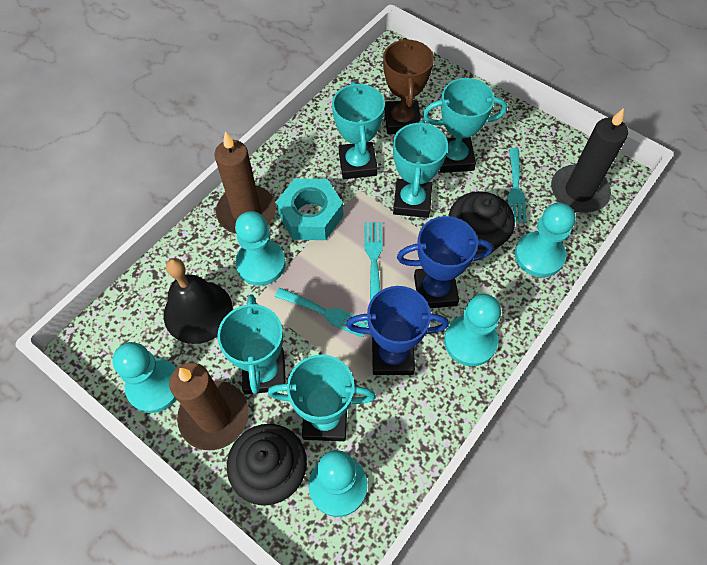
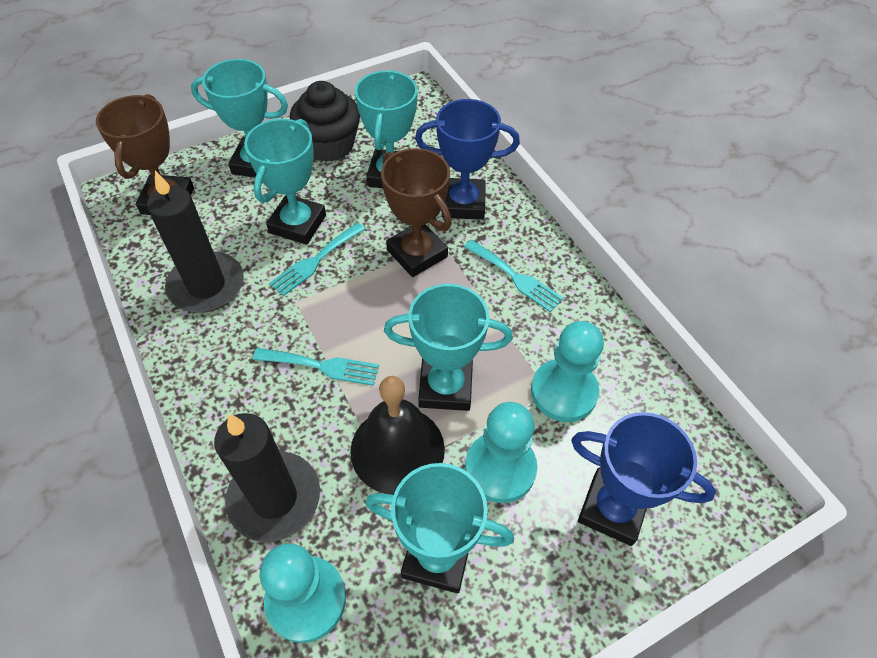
black candle: 1 -> 2
black cupcake: 2 -> 1
brown candle: 2 -> 0
brown trophy: 1 -> 2
turquoise nut: 1 -> 0
turquoise pawn: 5 -> 3

